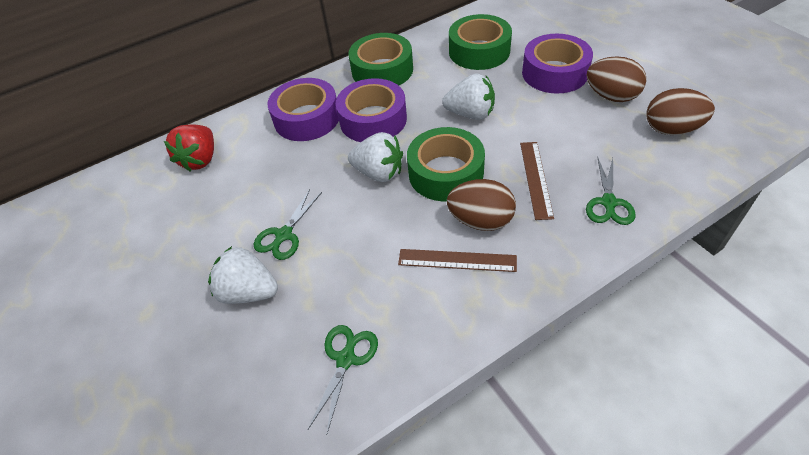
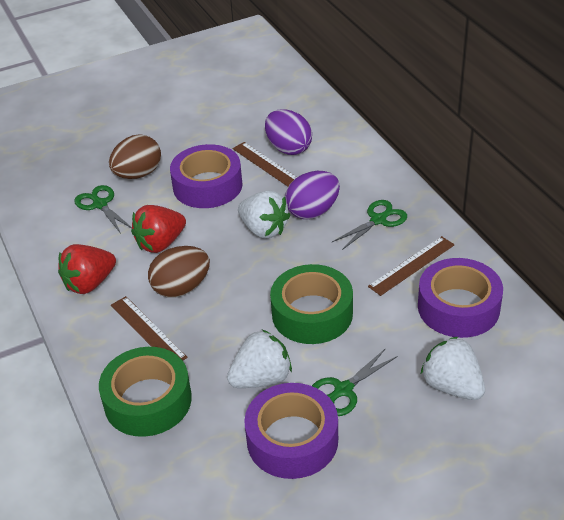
brown egg: 3 -> 2
brown ruler: 2 -> 3
green tape: 3 -> 2
purple egg: 0 -> 2
red strawberry: 1 -> 2

